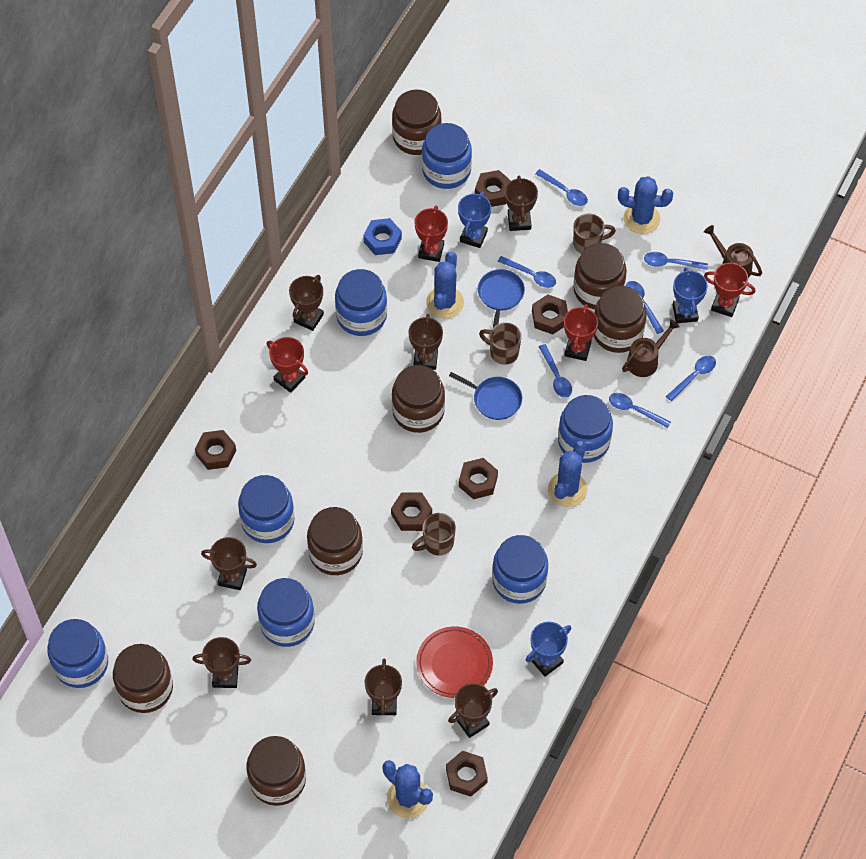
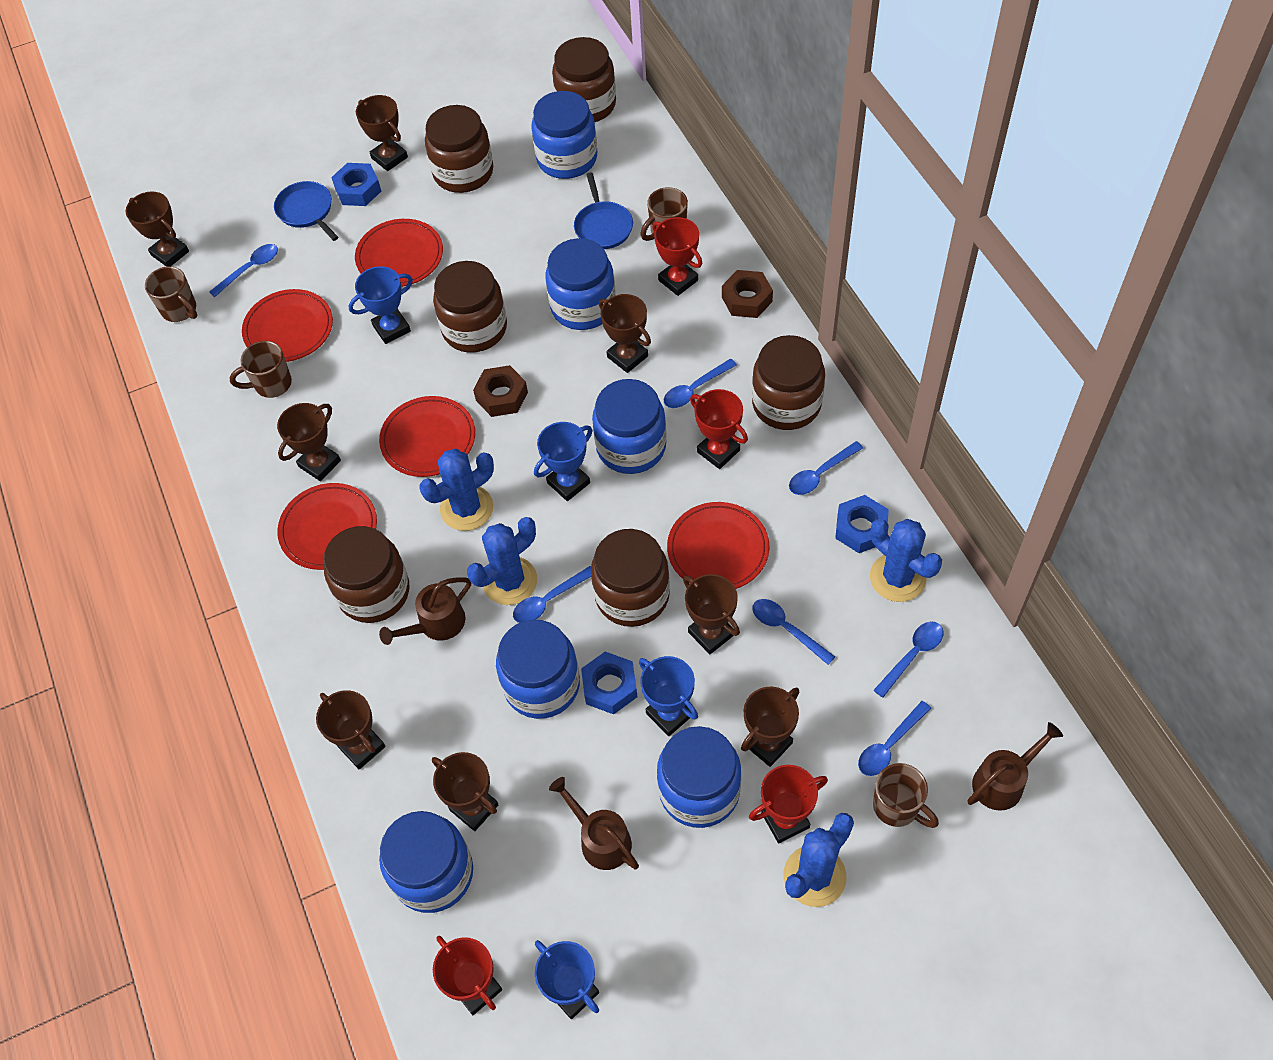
blue jar: 7 -> 6
blue nut: 1 -> 3
blue trophy: 3 -> 4
brown jar: 7 -> 6
brown mug: 3 -> 4
brown nut: 6 -> 2
brown trophy: 7 -> 8
brown watering can: 2 -> 3
red plate: 1 -> 5

